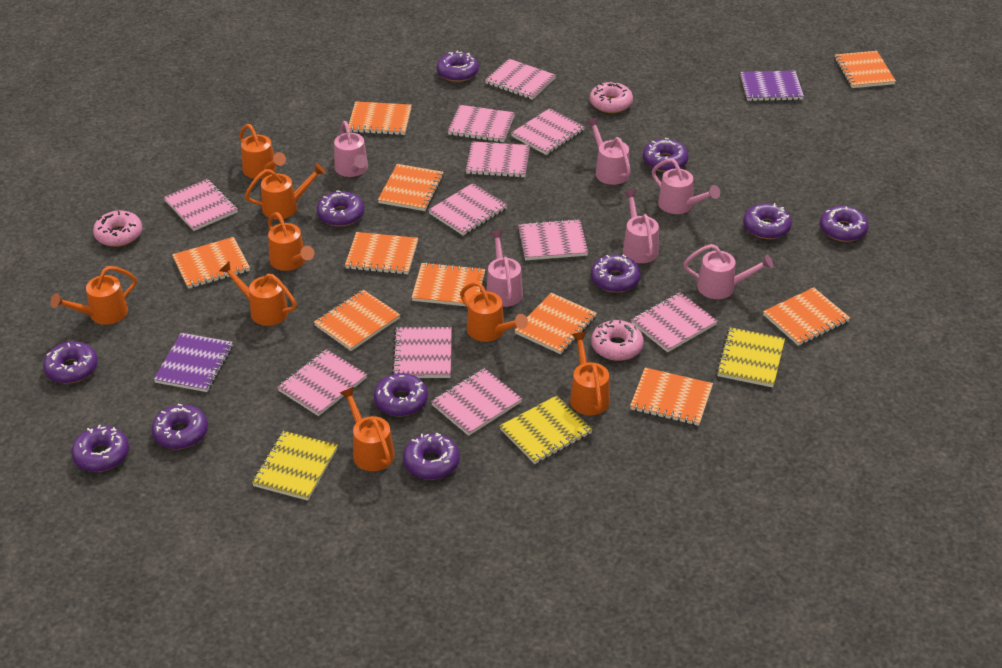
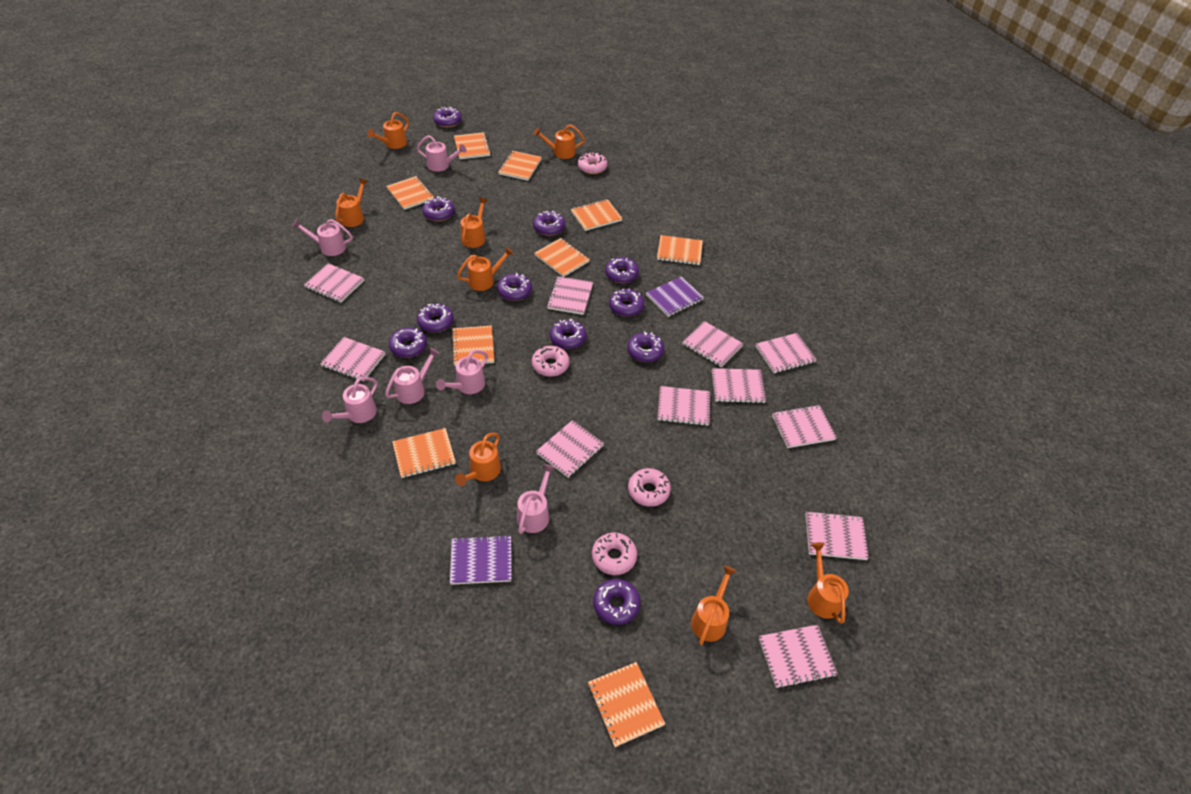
orange notebook: 10 -> 9
pink donut: 3 -> 4
yellow notebook: 3 -> 0

